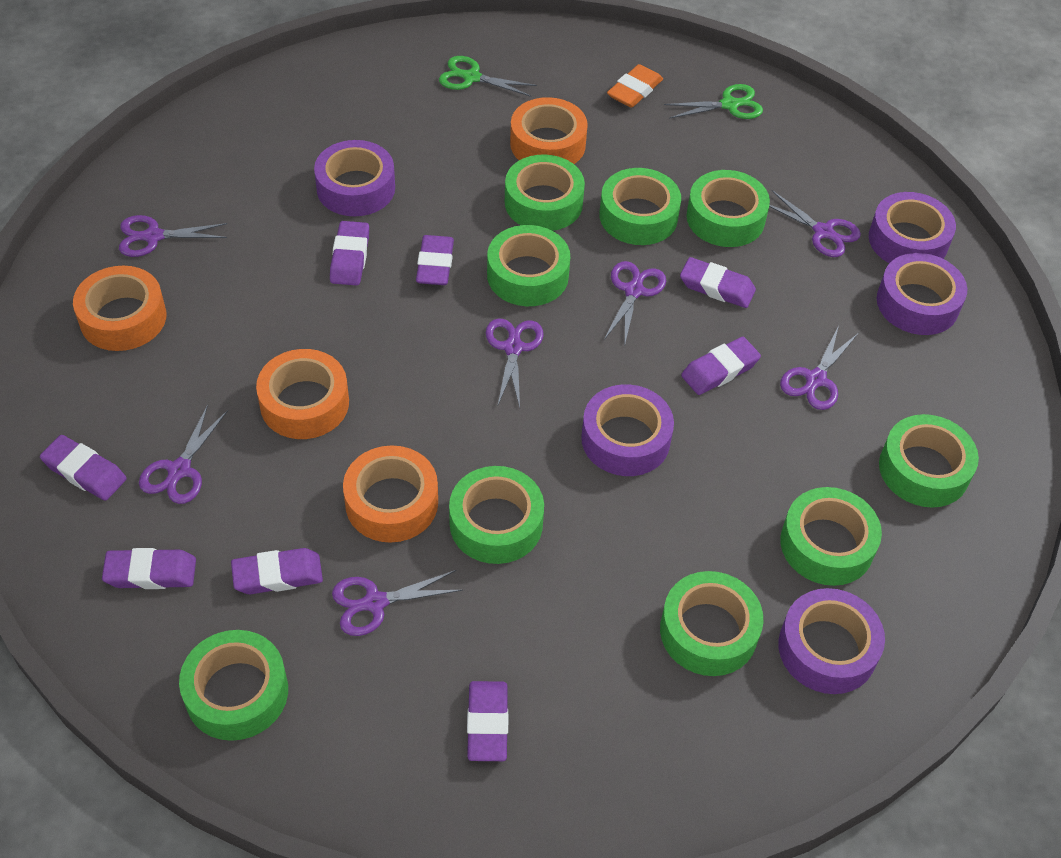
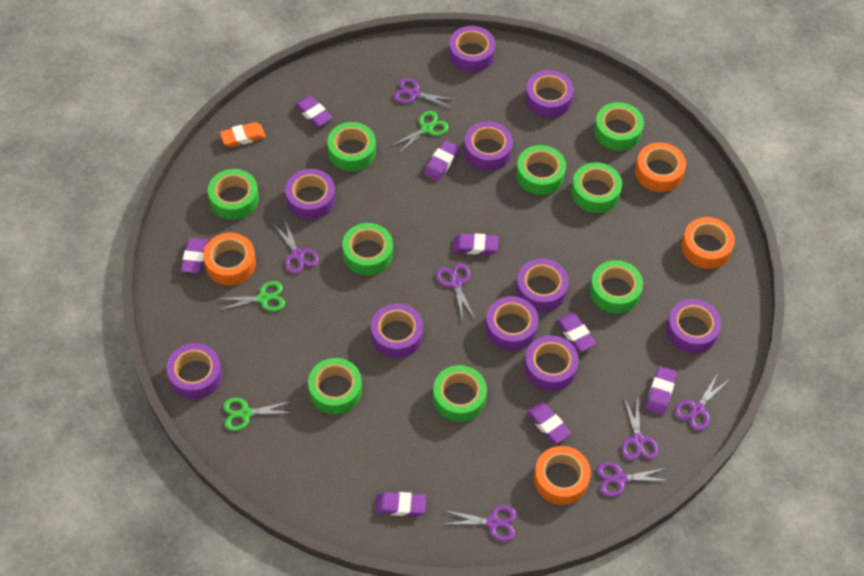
green scissors: 2 -> 3
purple tape: 5 -> 10

